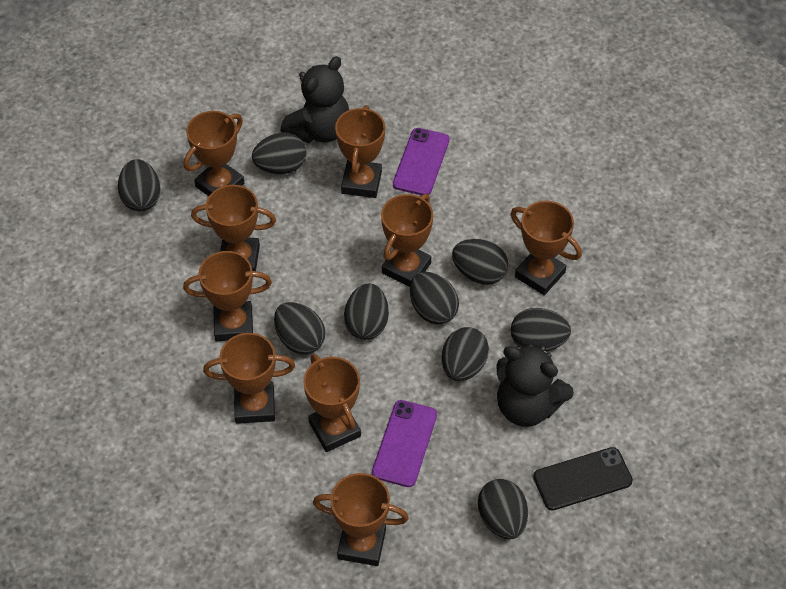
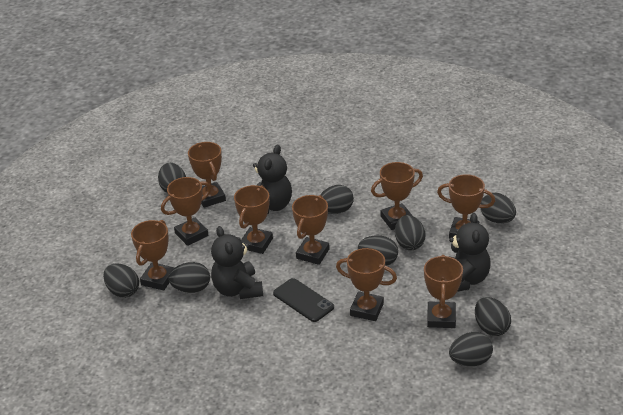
black teddy bear: 2 -> 3
purple phone: 2 -> 0

